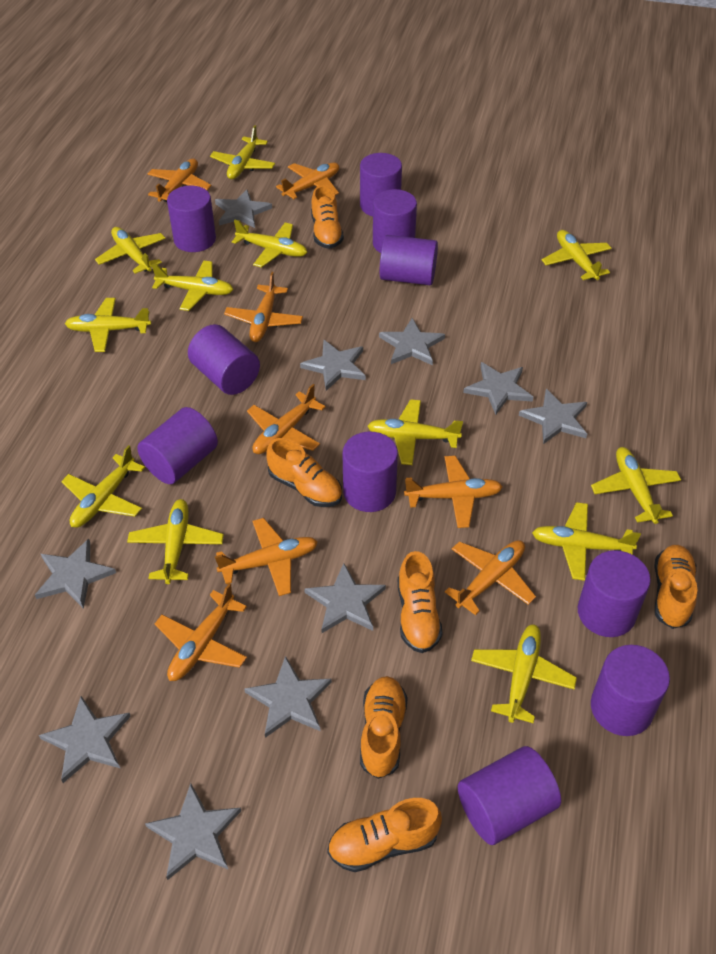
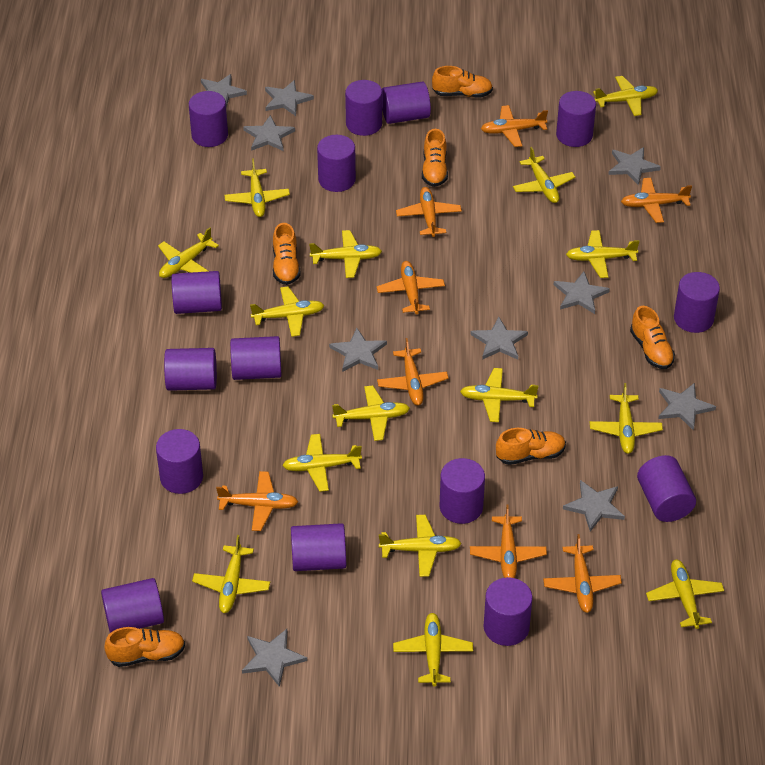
purple cylinder: 10 -> 15
yellow plane: 12 -> 15

